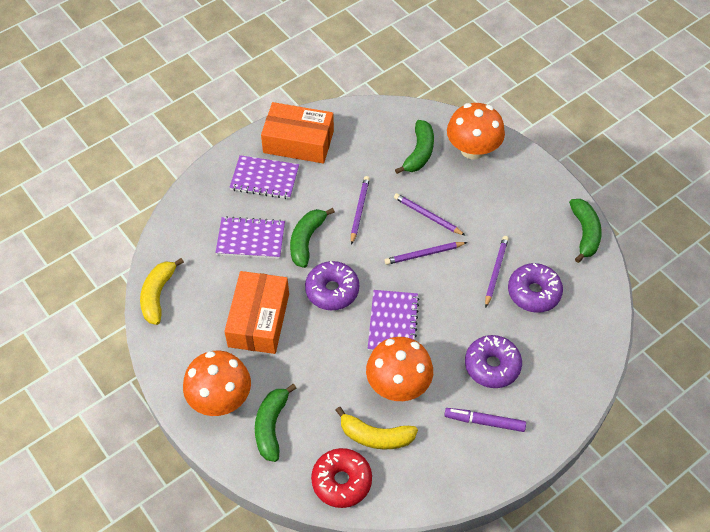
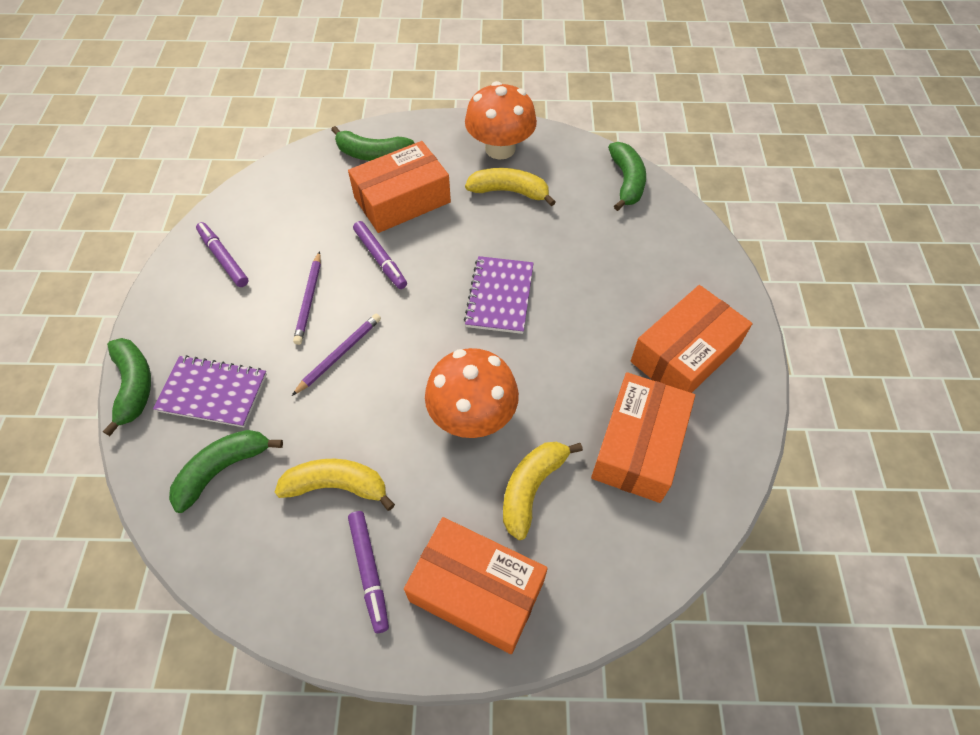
orange box: 2 -> 4
orange mushroom: 3 -> 2
purple donut: 3 -> 0
purple marker: 1 -> 3
purple notebook: 3 -> 2
purple pencil: 4 -> 2
red donut: 1 -> 0
yellow banana: 2 -> 3

